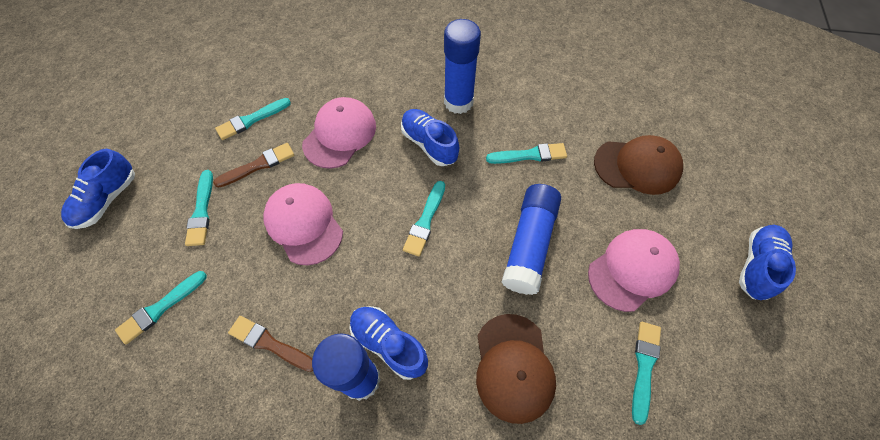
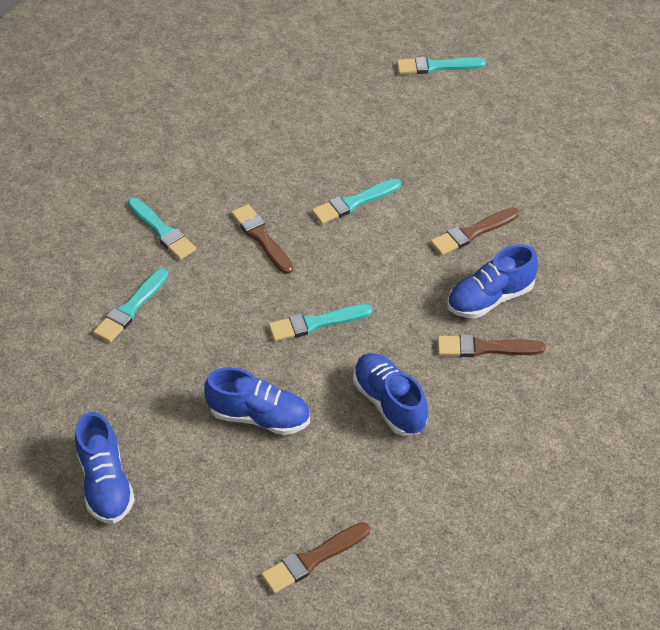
blue glue stick: 3 -> 0
brown brush: 2 -> 4
brown cap: 2 -> 0
pink cap: 3 -> 0
turquoise brush: 6 -> 5

